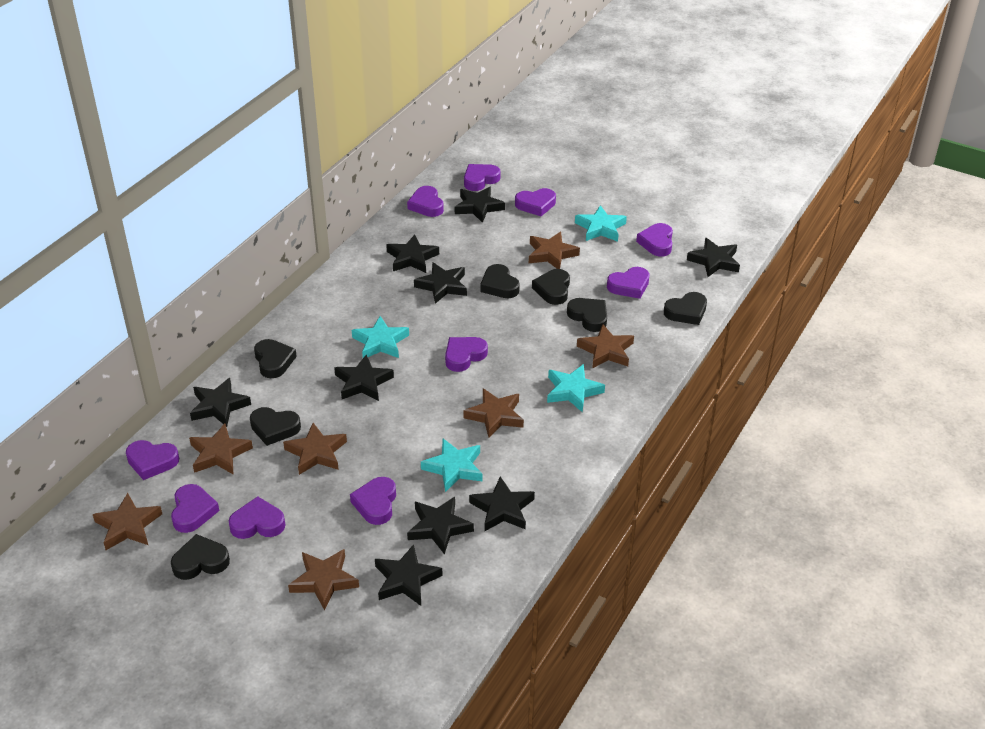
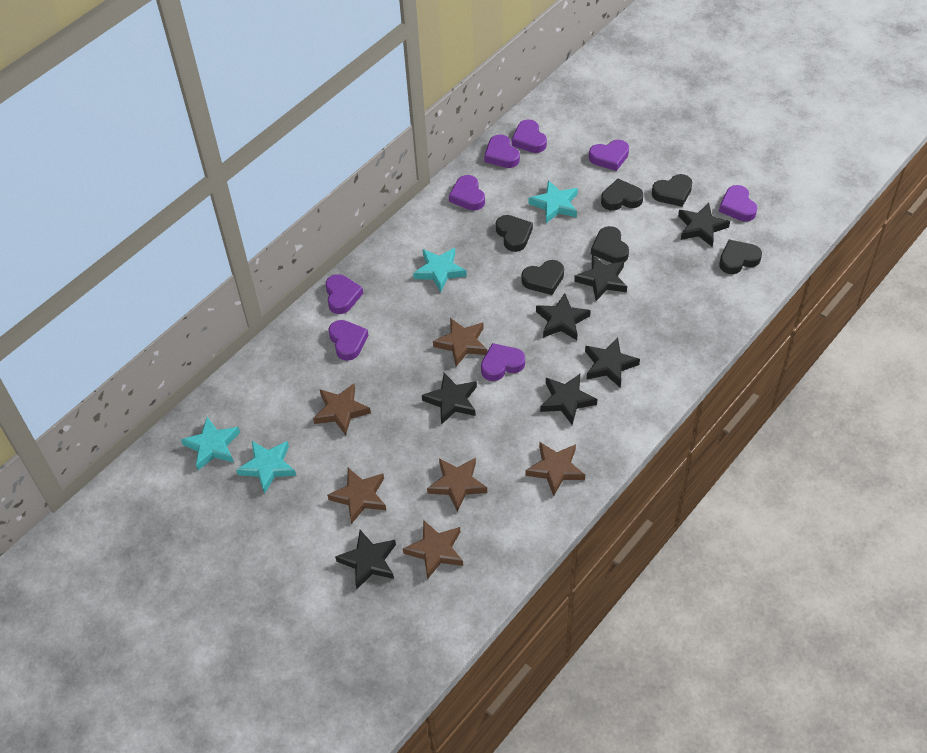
black heart: 7 -> 6
black star: 9 -> 7
brown star: 7 -> 6
purple heart: 10 -> 8

